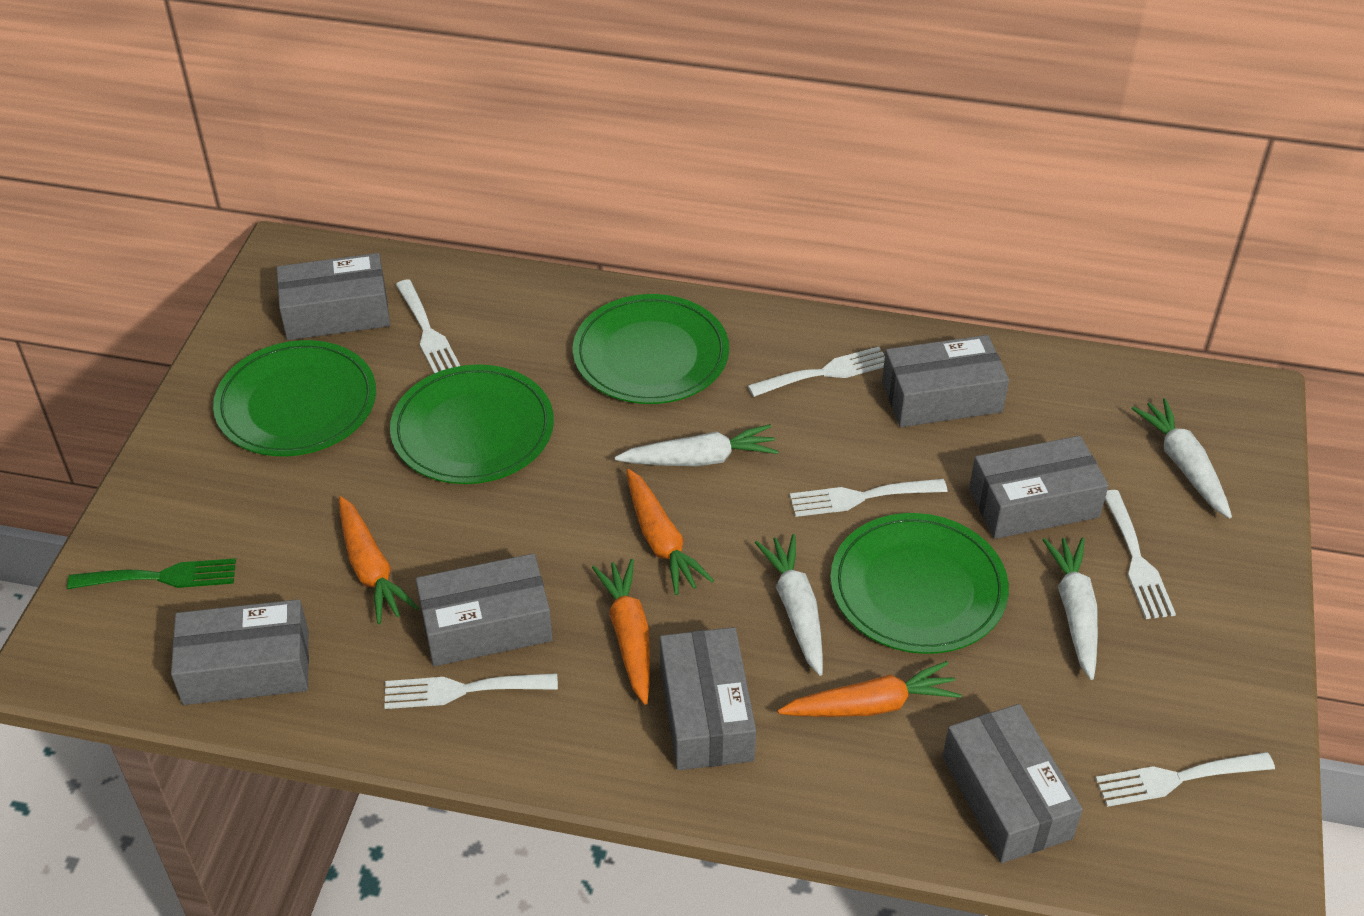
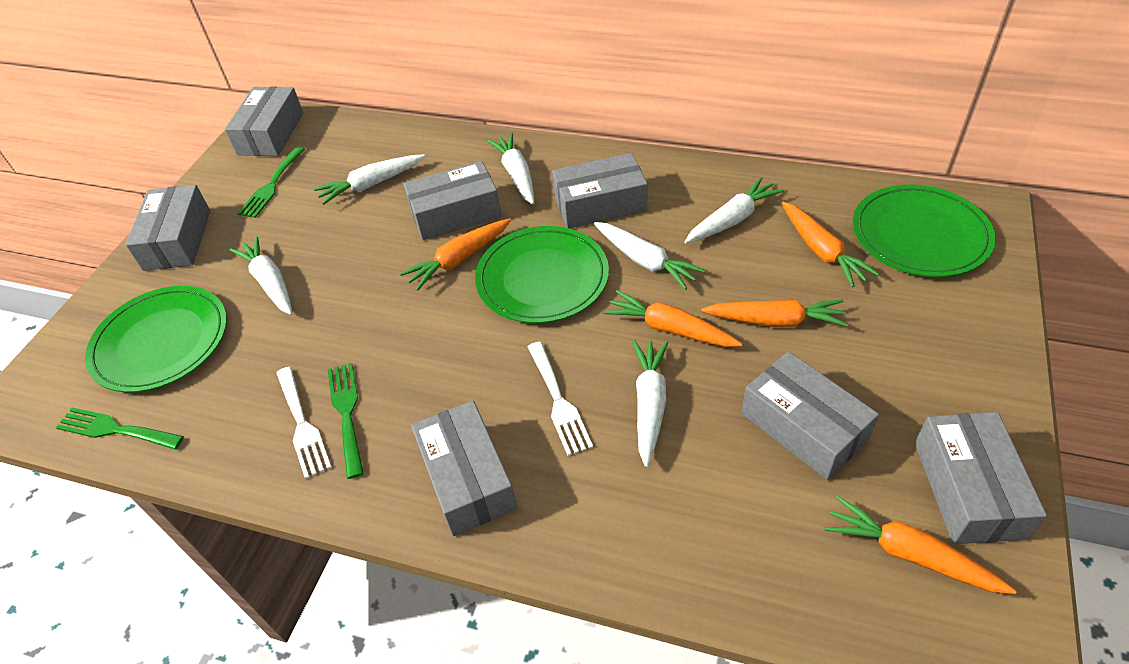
green fork: 1 -> 3
green plate: 4 -> 3
orange carrot: 4 -> 5
white carrot: 4 -> 6
white fork: 6 -> 2

